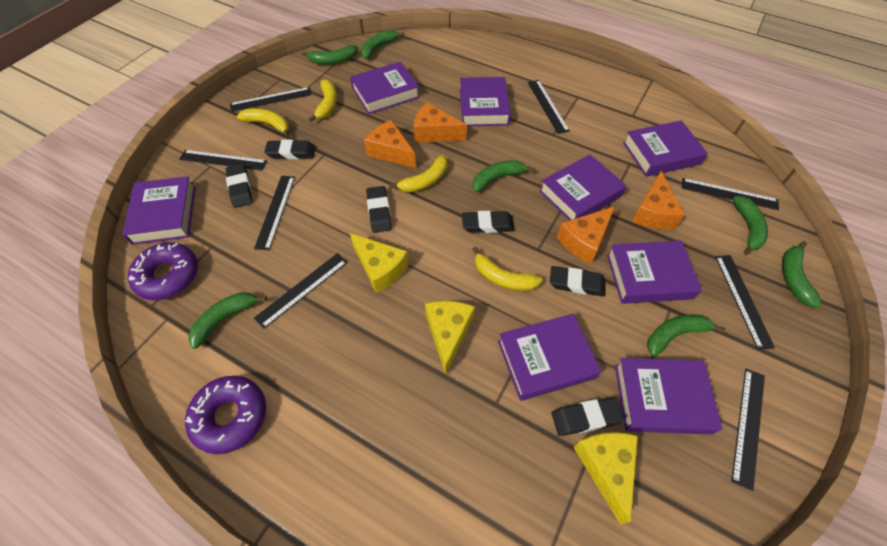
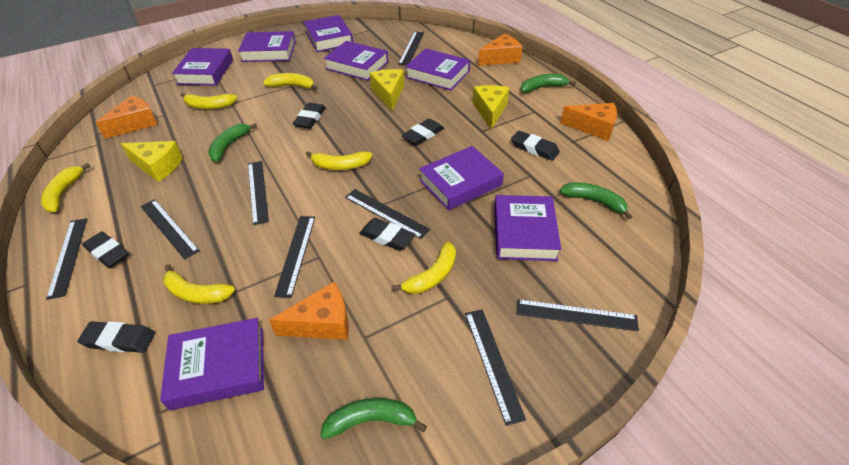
green banana: 7 -> 4
purple donut: 2 -> 0
yellow banana: 4 -> 6

